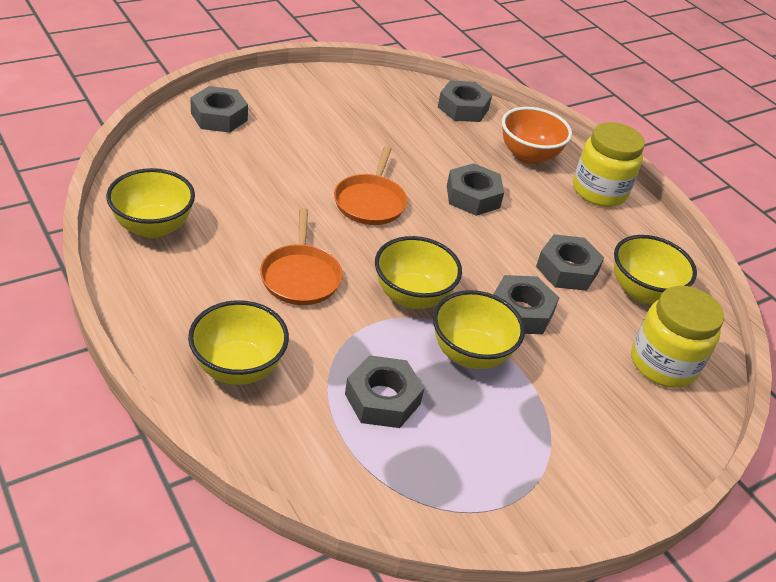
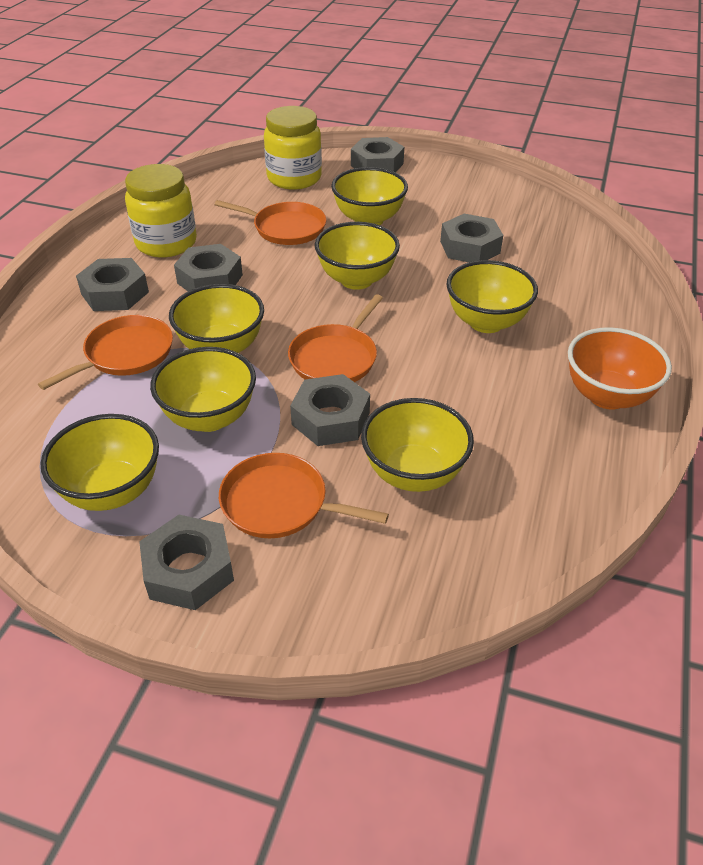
orange pan: 2 -> 4
yellow bowl: 5 -> 7

